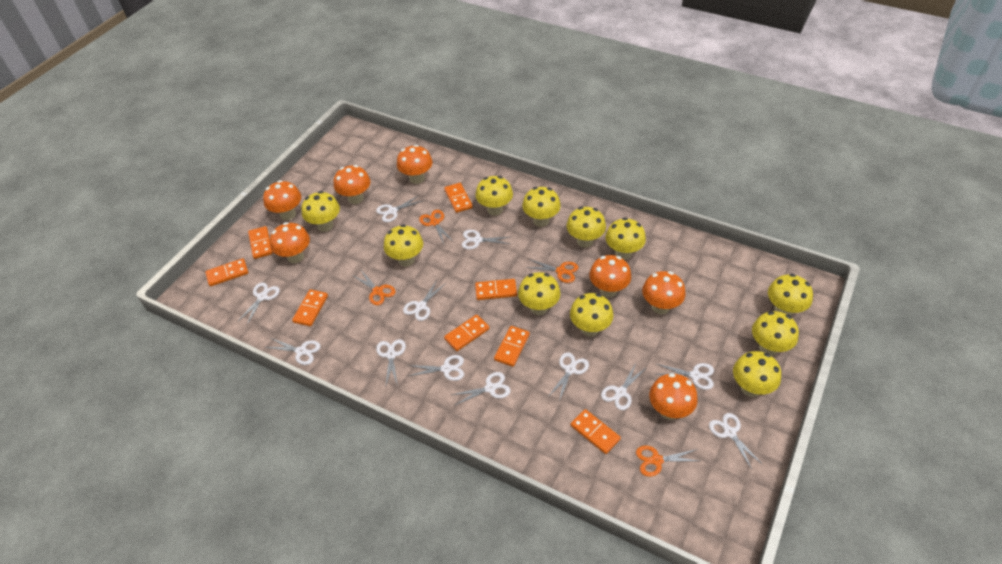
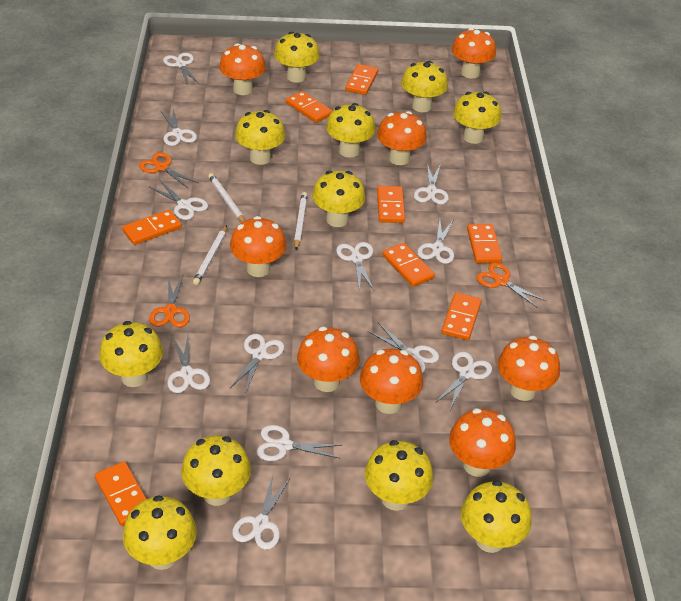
orange mushroom: 7 -> 8
orange scissors: 4 -> 3
white pencil: 0 -> 3

